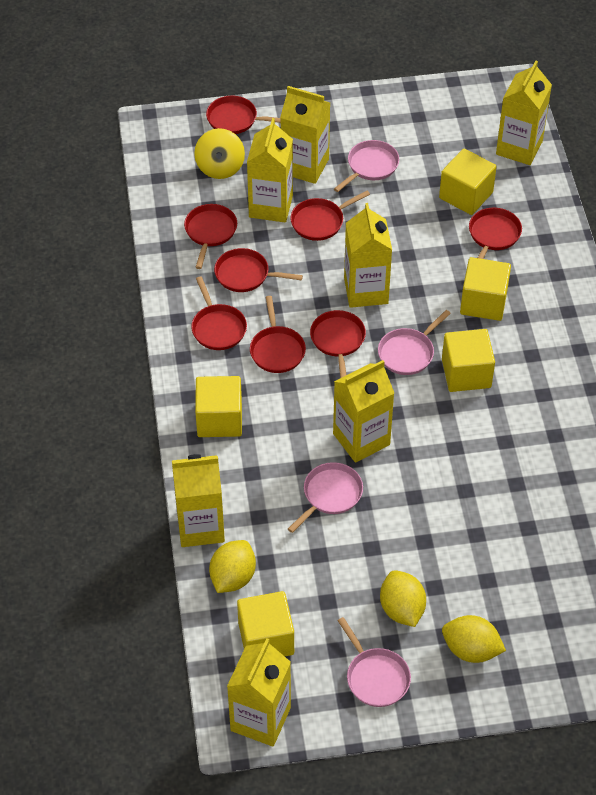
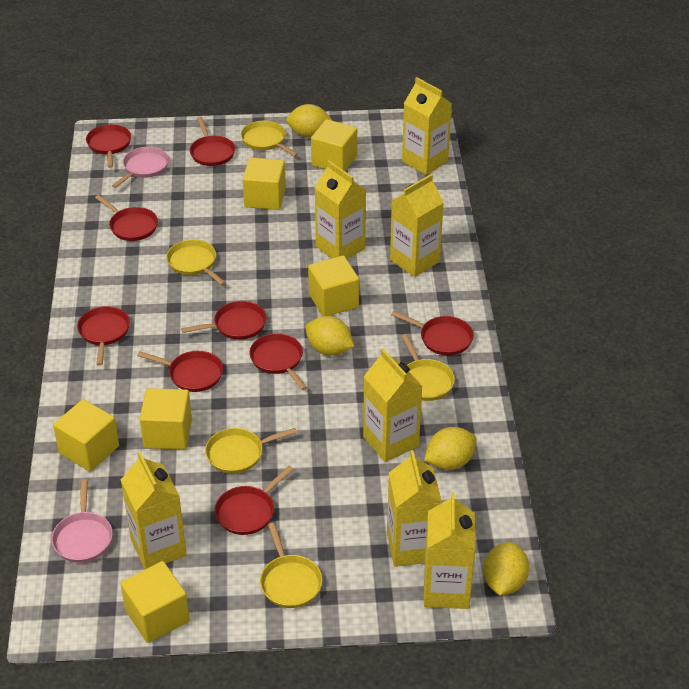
pink pan: 4 -> 2
red pan: 8 -> 9
yellow cube: 5 -> 6
yellow lemon: 3 -> 4
yellow pan: 0 -> 5
yellow spinning top: 1 -> 0

